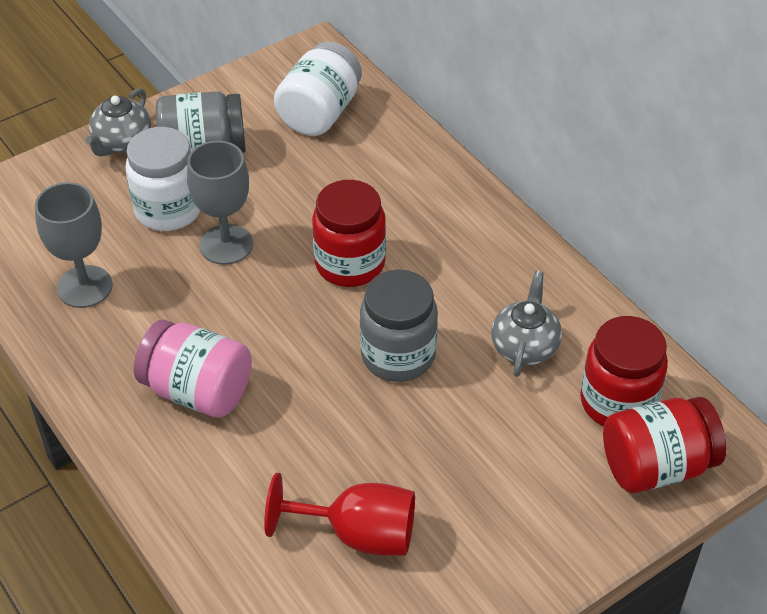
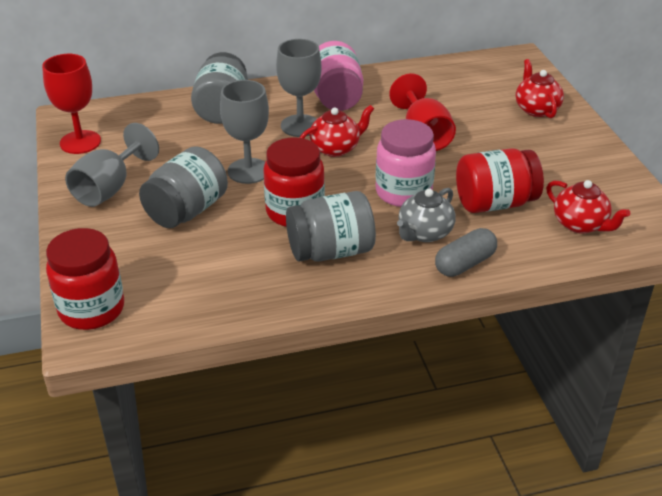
grey capsule: 0 -> 1
grey goblet: 2 -> 3
grey jar: 2 -> 3
grey teapot: 2 -> 1
pink jar: 1 -> 2
red goblet: 1 -> 2
red teapot: 0 -> 3
white jar: 2 -> 0

